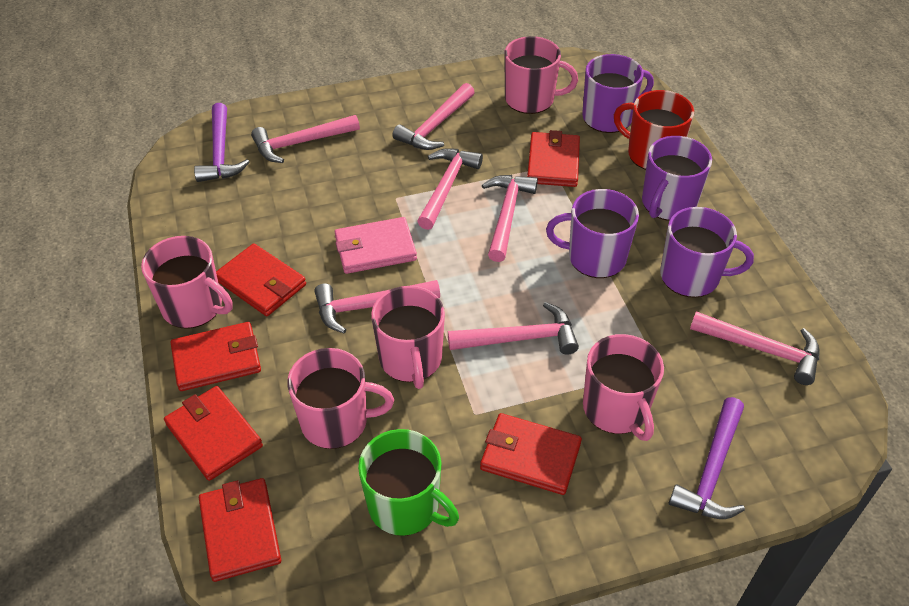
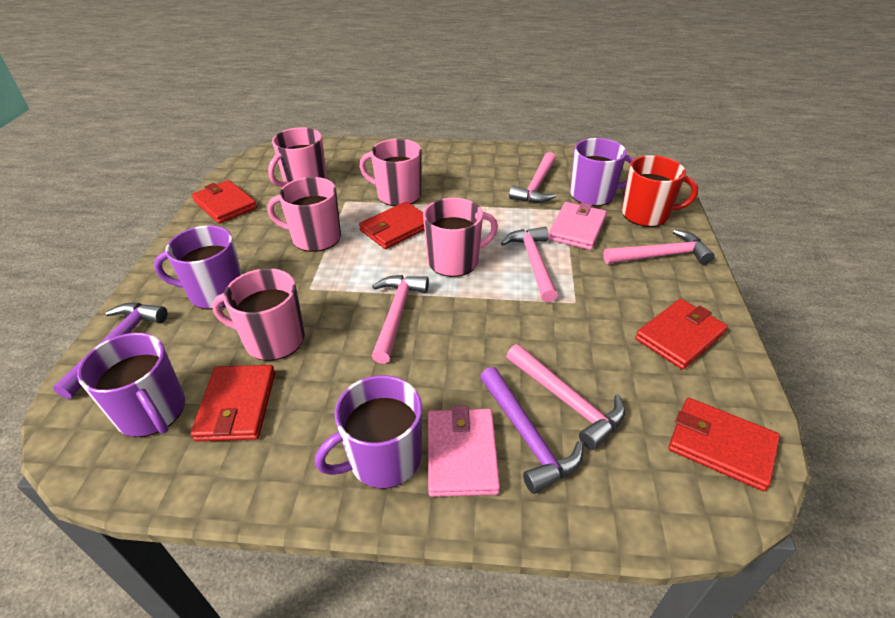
green mug: 1 -> 0
pink hammer: 7 -> 5
pink wallet: 1 -> 2
red wallet: 6 -> 5

